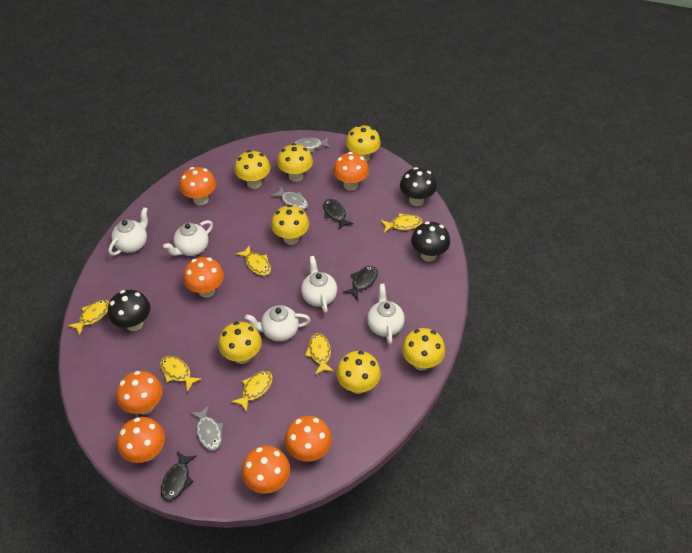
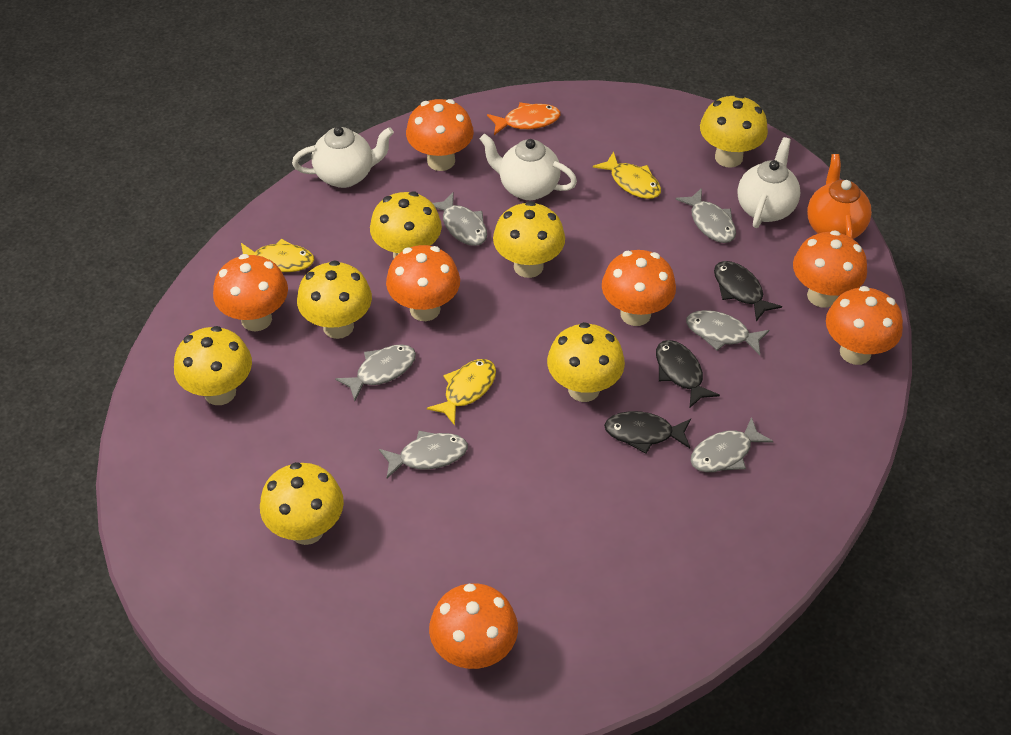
black mushroom: 3 -> 0
grey fish: 3 -> 6
orange fish: 0 -> 1
orange teapot: 0 -> 1
white teapot: 5 -> 3
yellow fish: 6 -> 3

